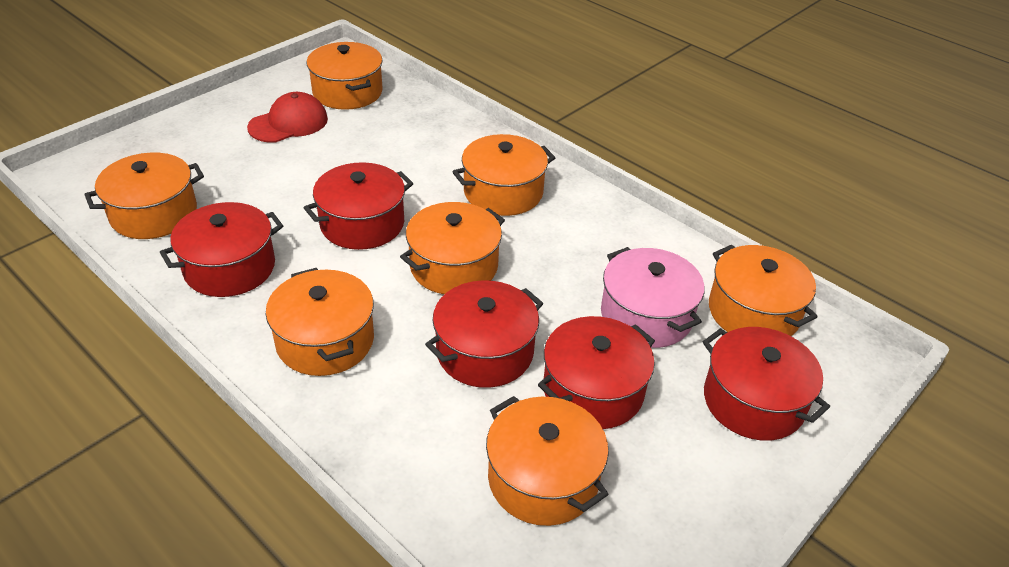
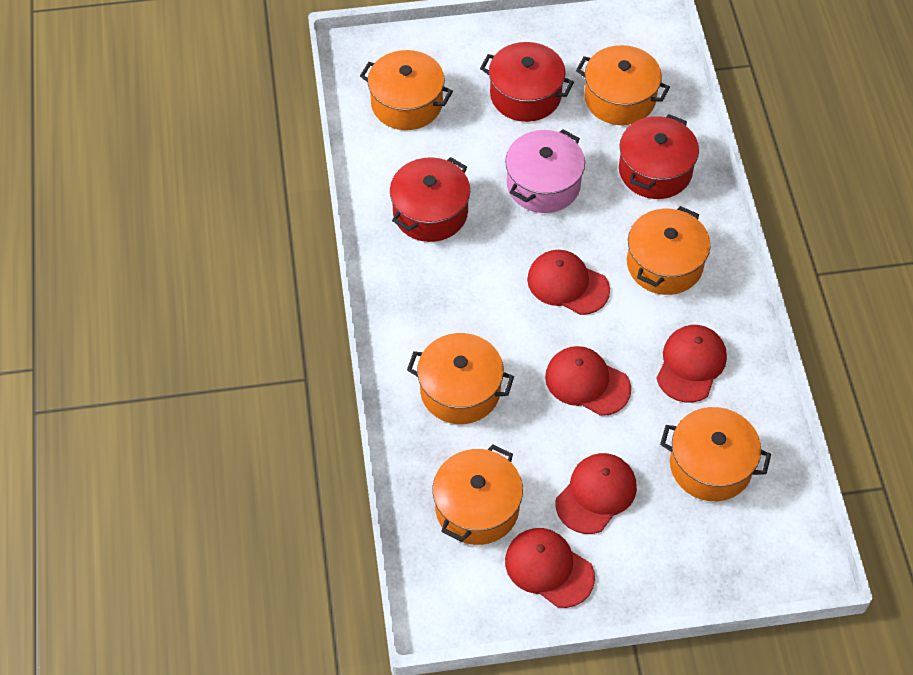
orange pot: 7 -> 6
red cap: 1 -> 5
red pot: 5 -> 3

